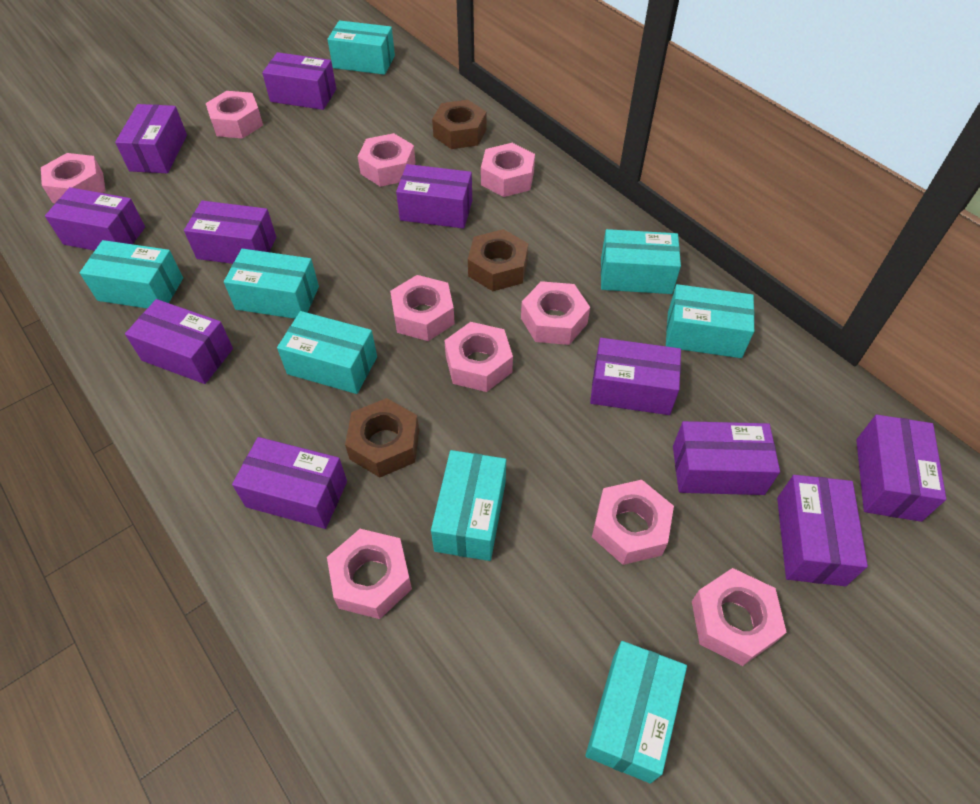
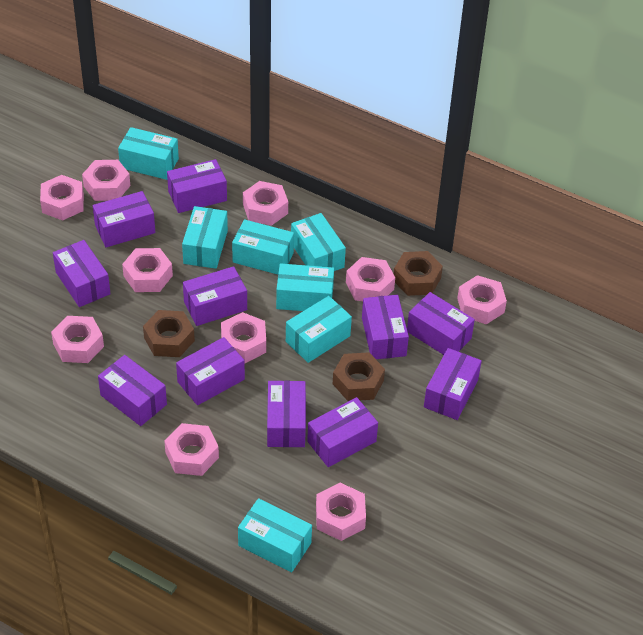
turquoise box: 8 -> 7

